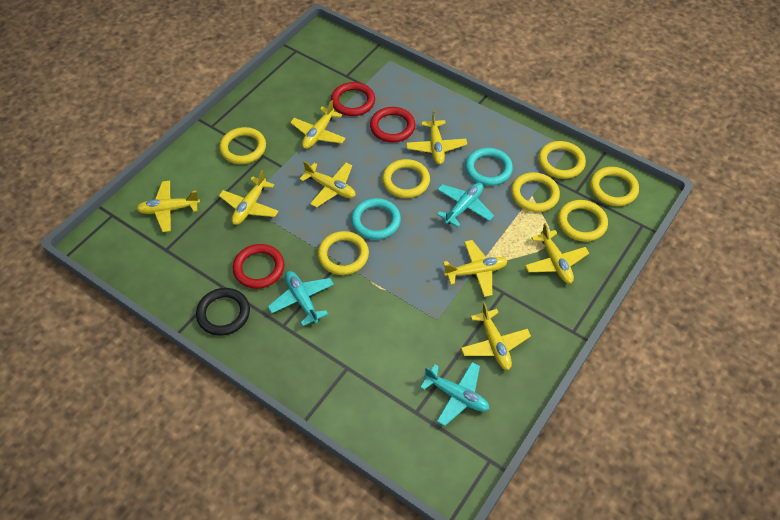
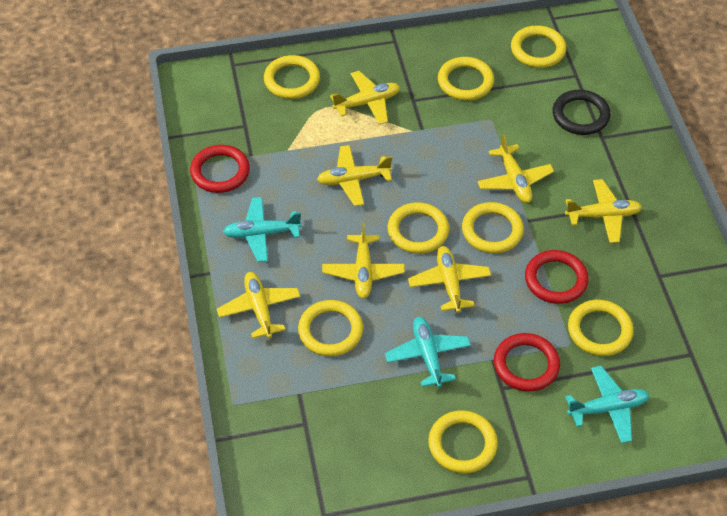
turquoise ring: 2 -> 0
yellow plane: 8 -> 7
yellow ring: 7 -> 8

